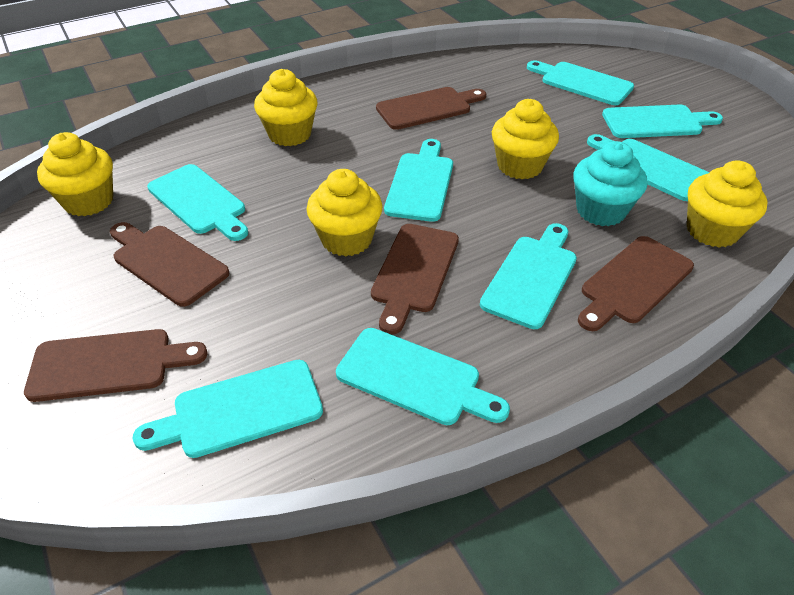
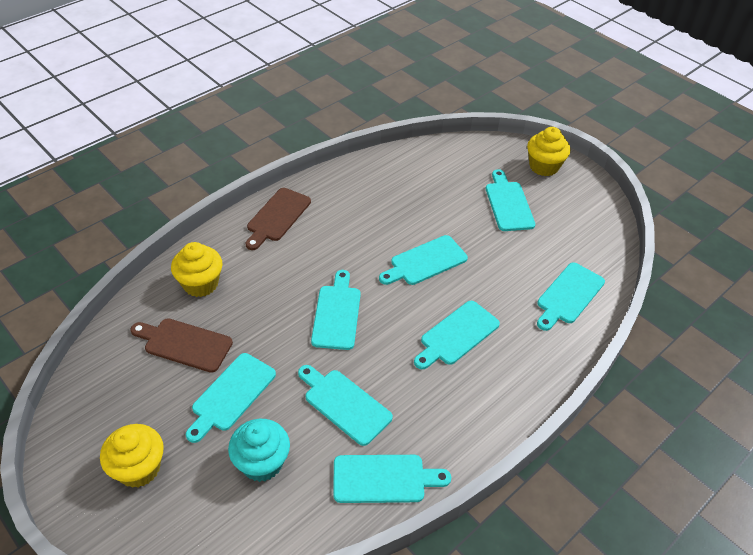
brown cutting board: 5 -> 2
yellow cupcake: 5 -> 3

